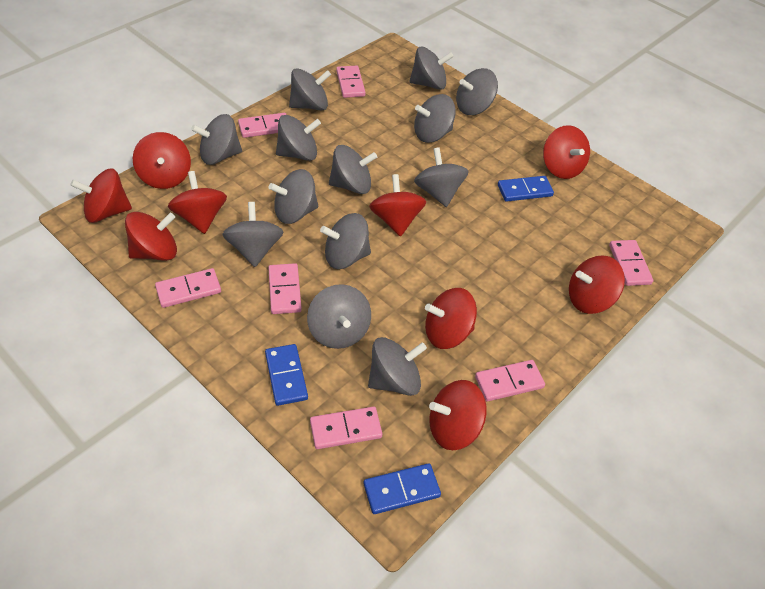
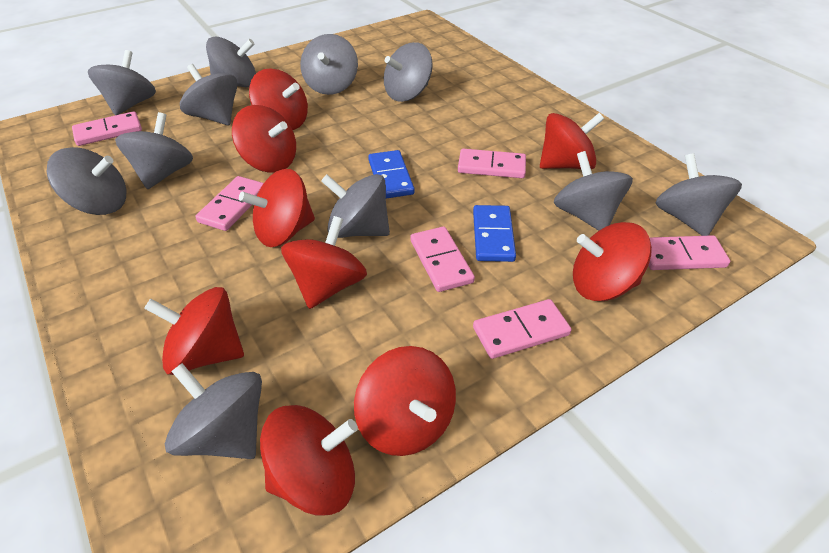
blue domino: 3 -> 2
grey spinning top: 13 -> 11
pink domino: 7 -> 6

